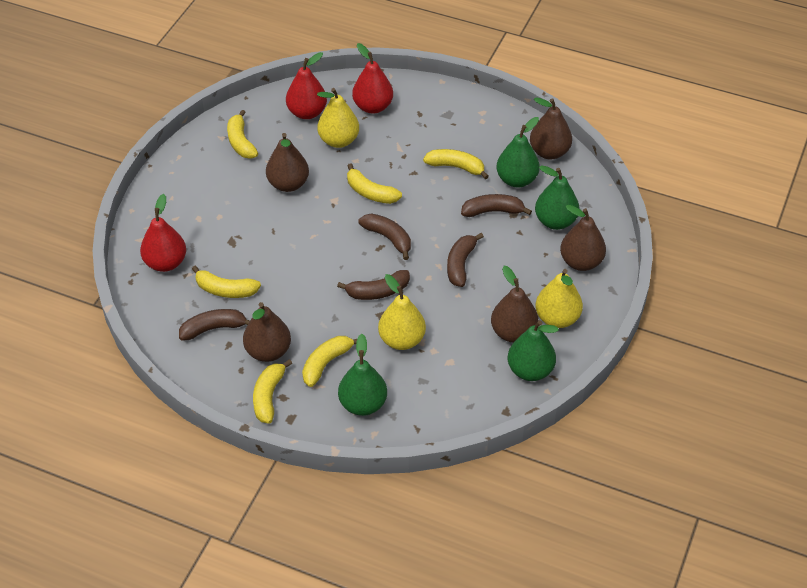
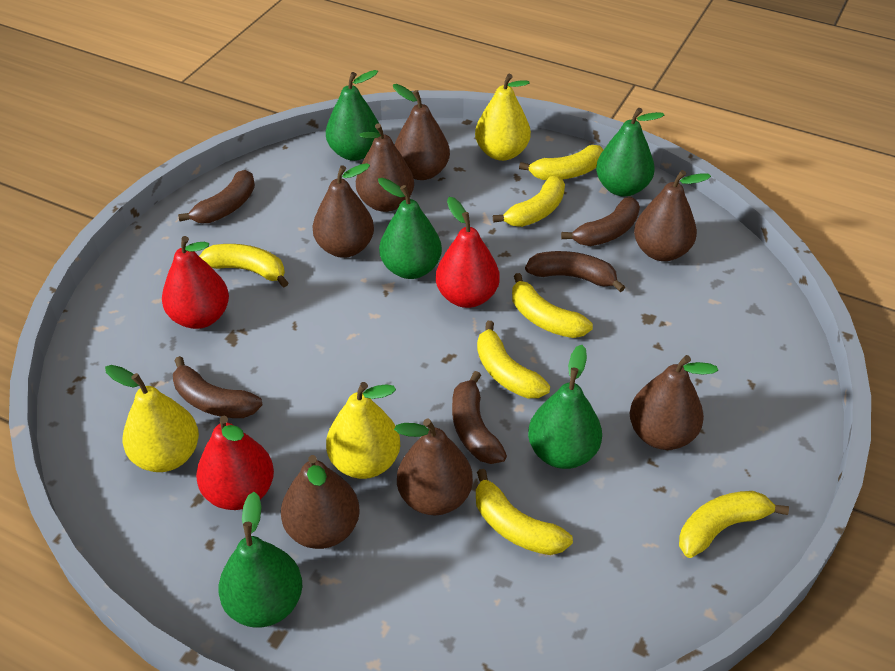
brown pear: 5 -> 7
green pear: 4 -> 5
yellow banana: 6 -> 7

